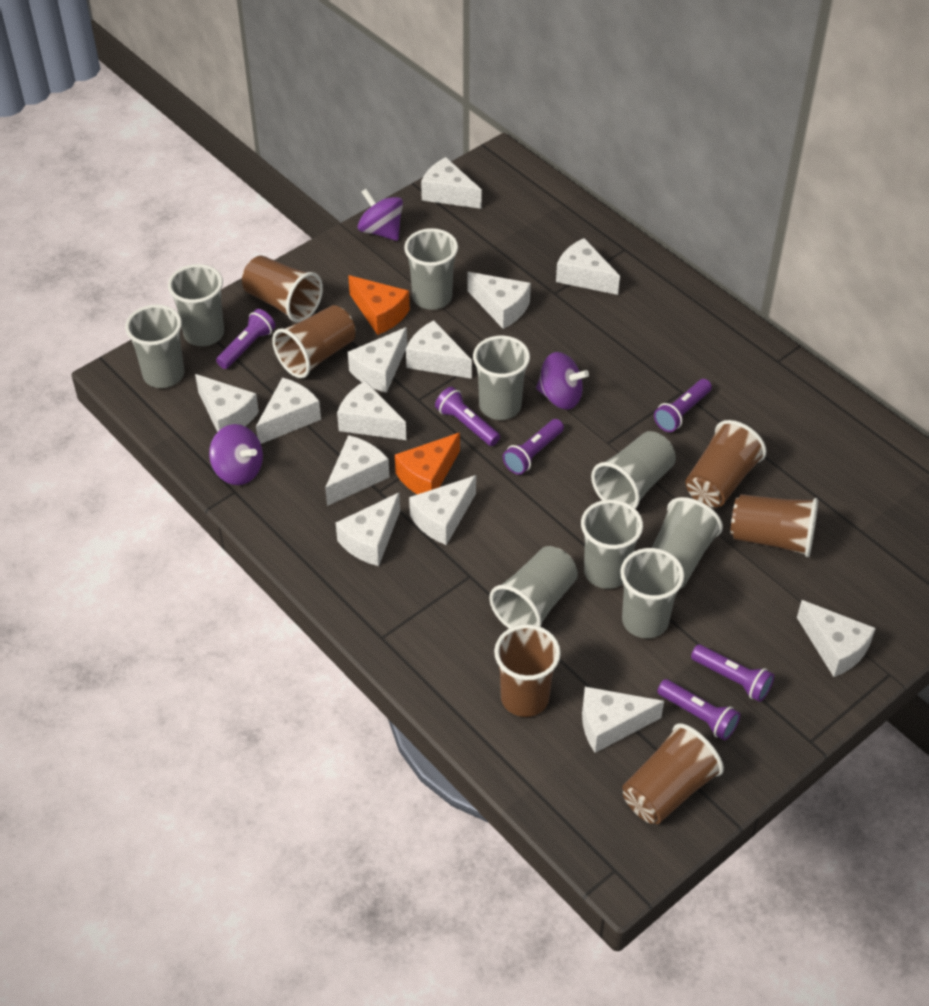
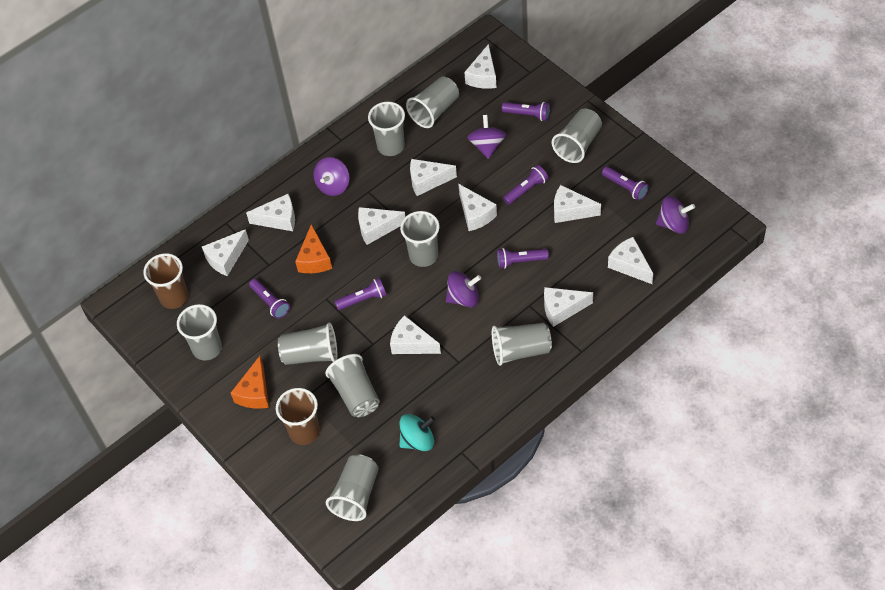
brown cup: 6 -> 2
purple spinning top: 3 -> 4
turquoise spinning top: 0 -> 1
white cheese: 13 -> 10

